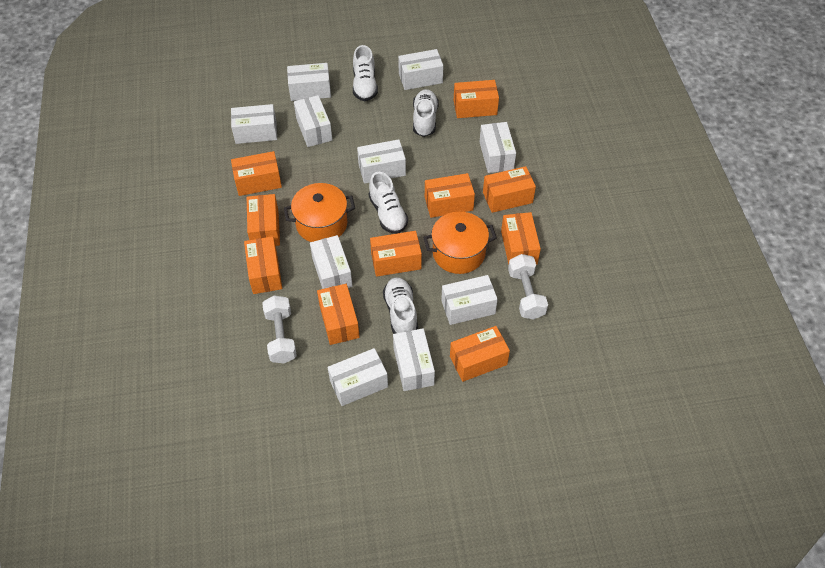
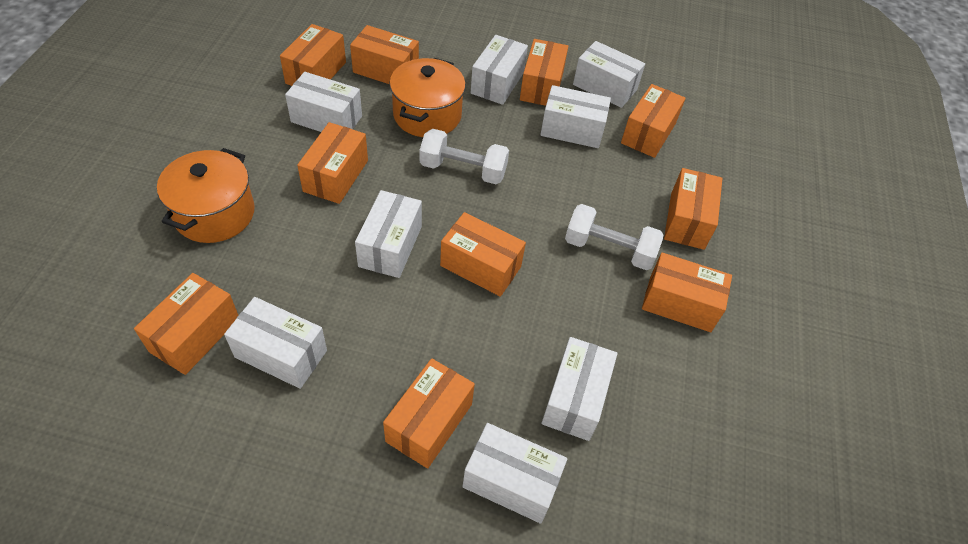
white box: 10 -> 8
white shoe: 4 -> 0

